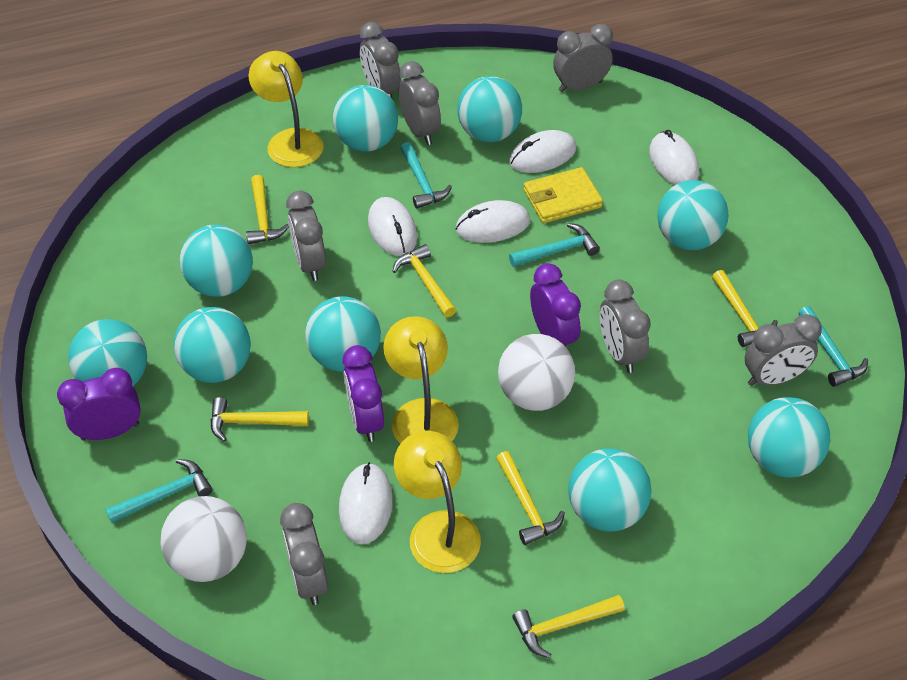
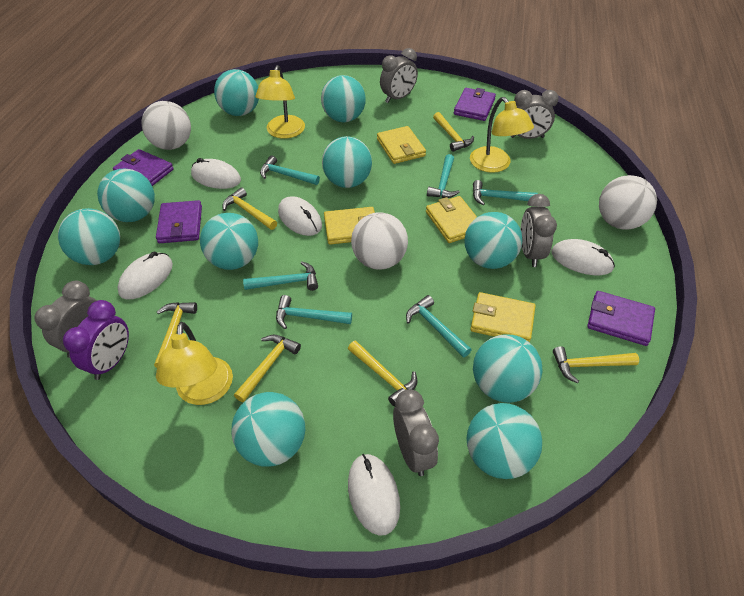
grey clock: 7 -> 5
purple clock: 3 -> 1
purple wallet: 0 -> 4
turquoise ball: 9 -> 10
turquoise hammer: 4 -> 6
white ball: 2 -> 3
yellow wallet: 1 -> 4

